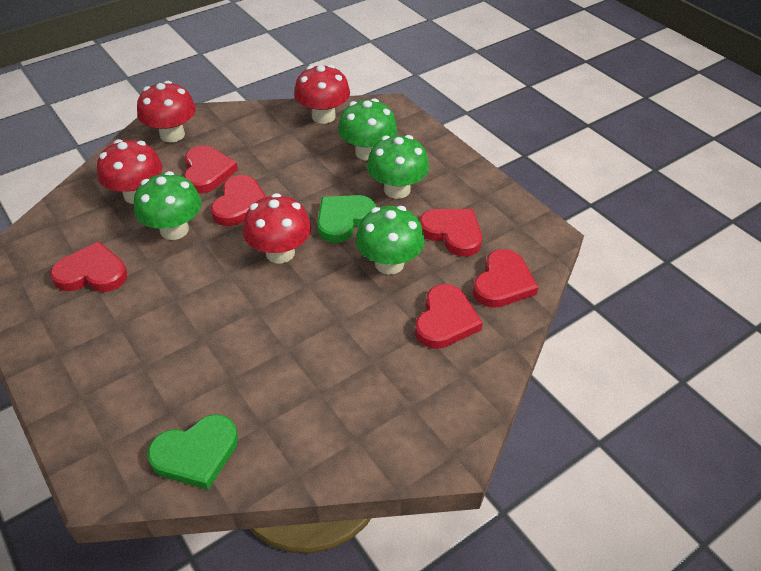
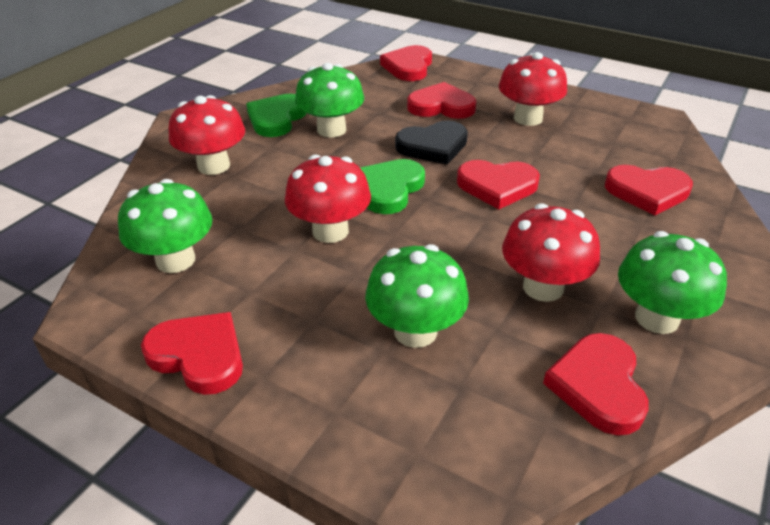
black heart: 0 -> 1

